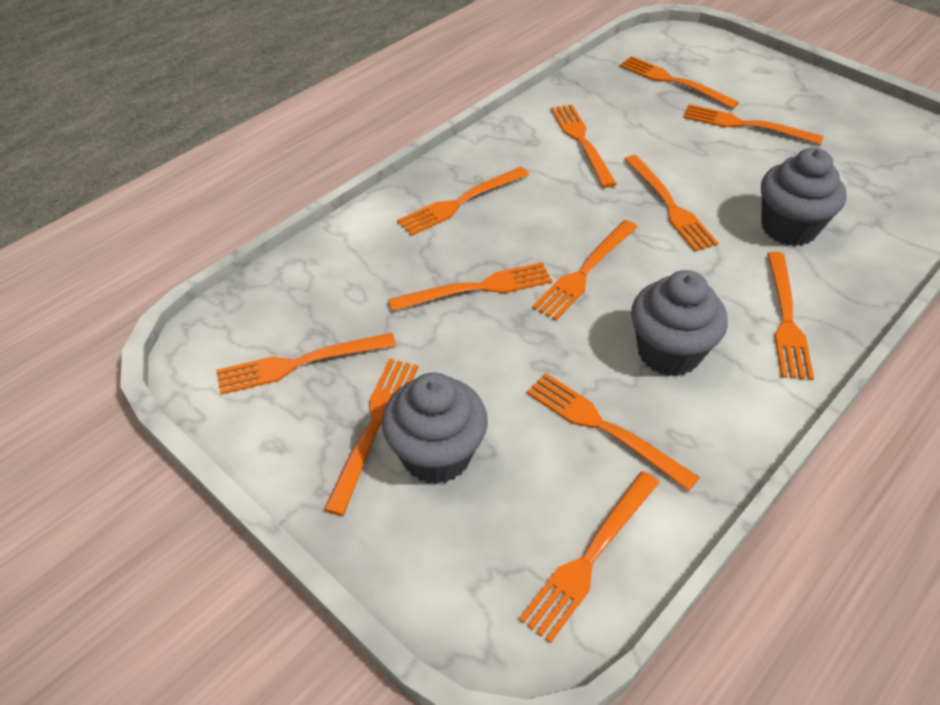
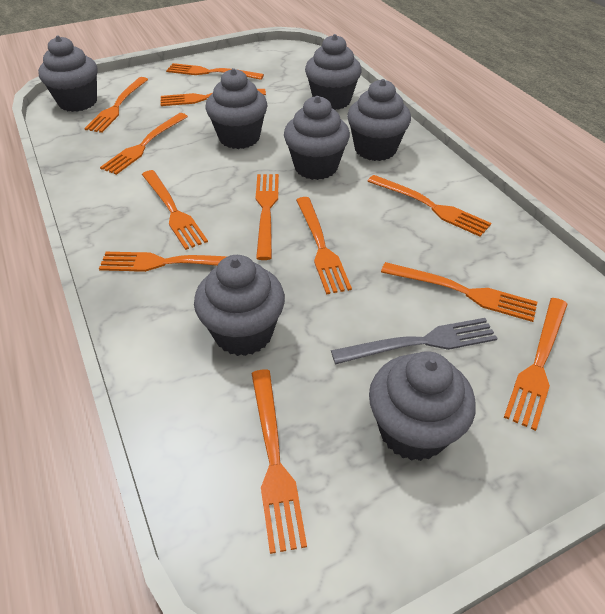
grey cupcake: 3 -> 7
grey fork: 0 -> 1

